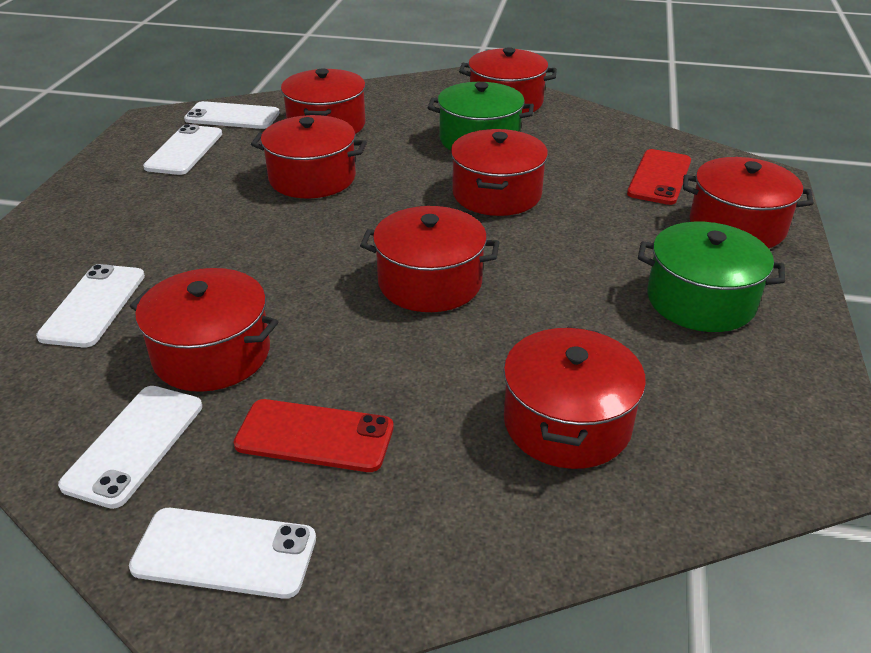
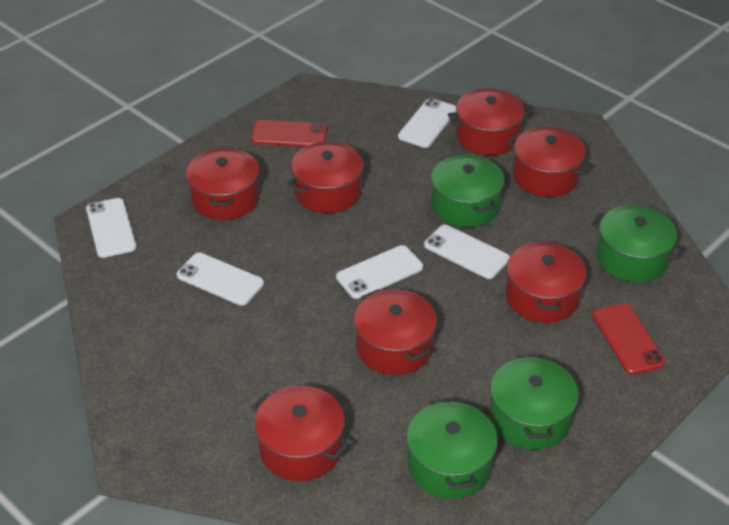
green pot: 2 -> 4
red pot: 8 -> 7

